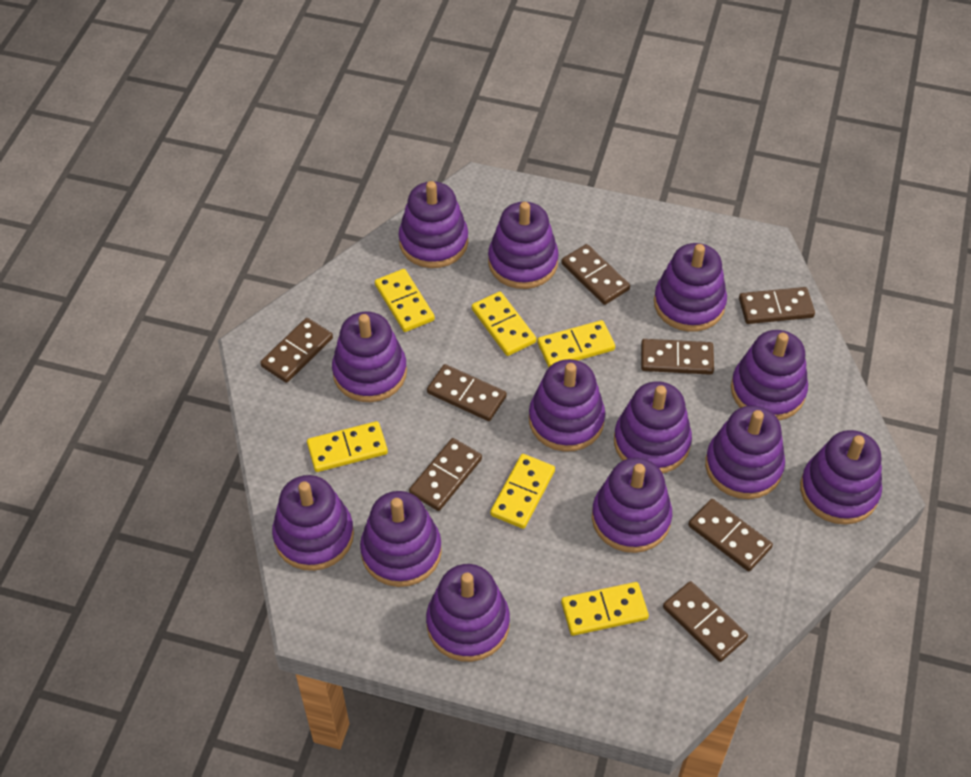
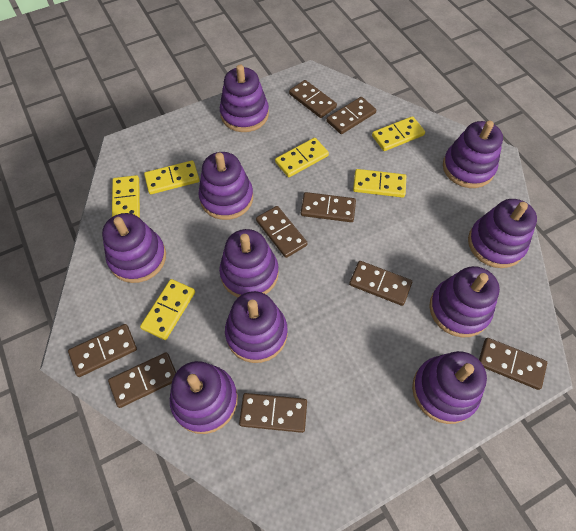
brown domino: 8 -> 9
purple stacking toy: 13 -> 10

